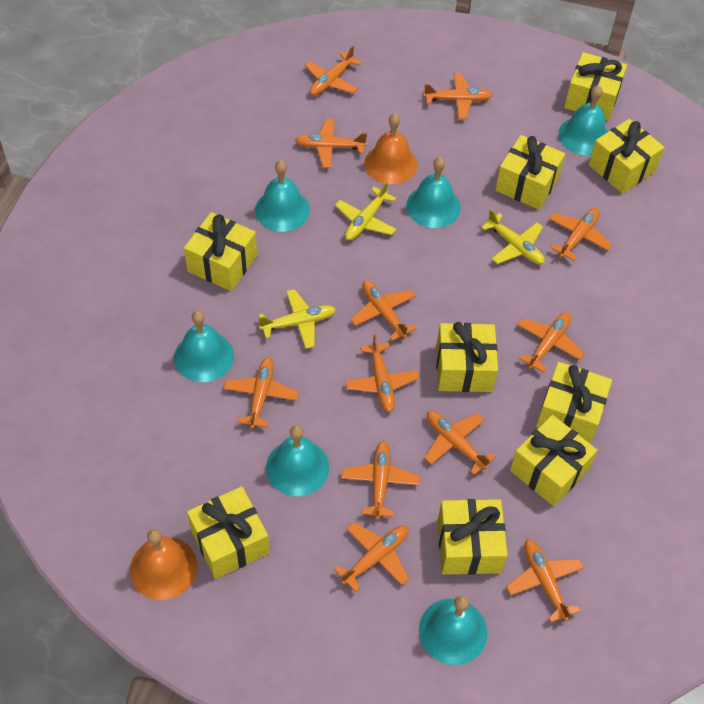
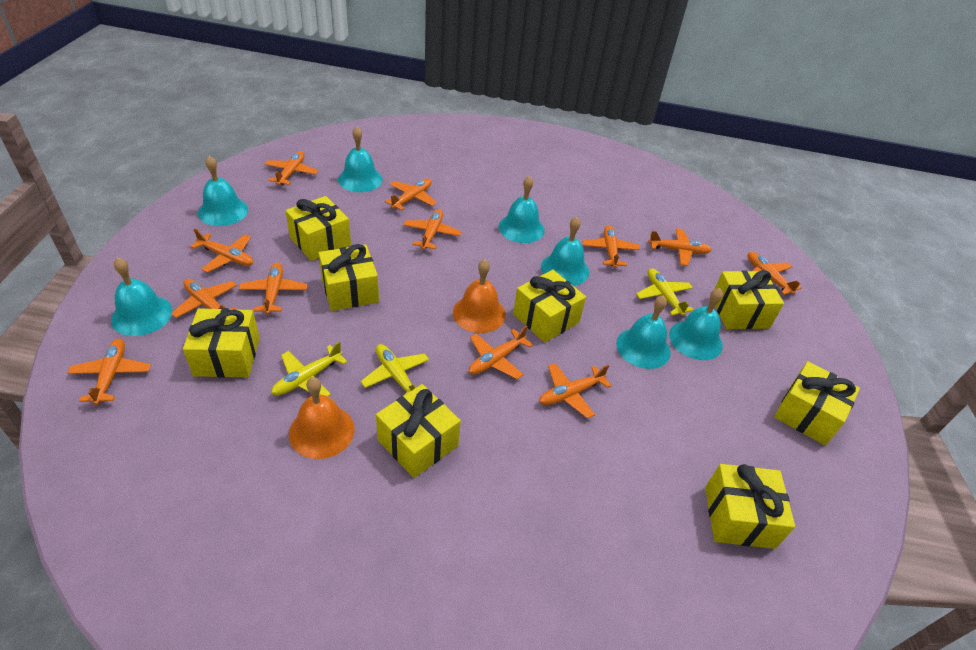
turquoise bell: 6 -> 7
yellow gift: 9 -> 8

